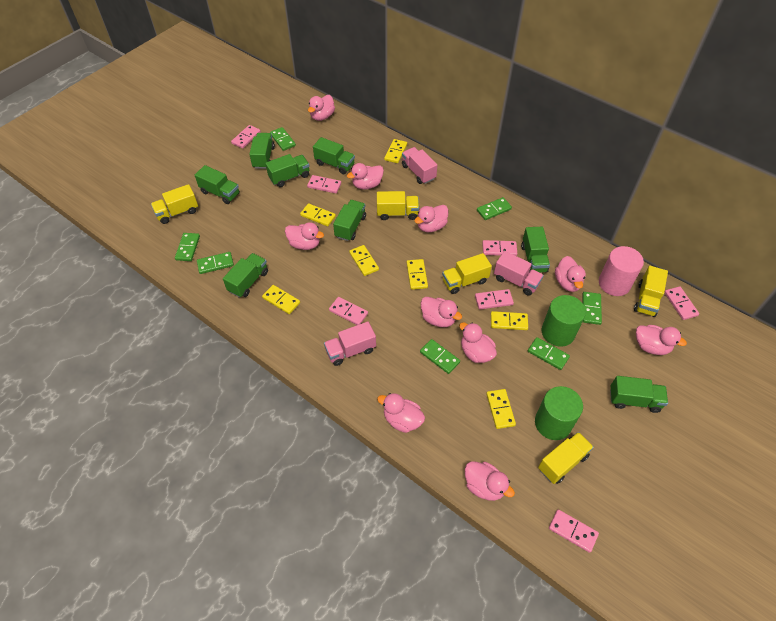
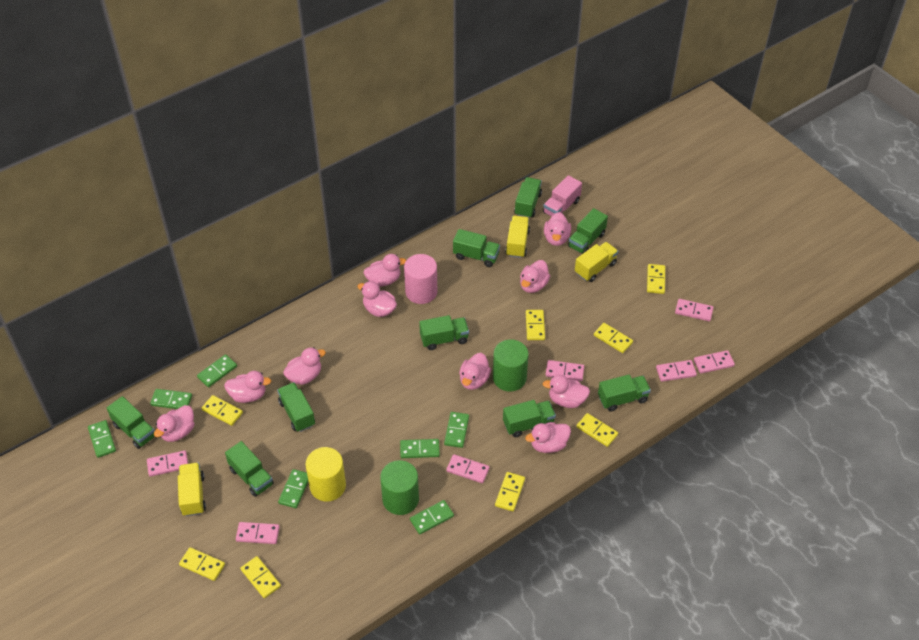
green truck: 8 -> 9
pink truck: 3 -> 1
yellow cylinder: 0 -> 1
yellow domino: 7 -> 8
yellow truck: 5 -> 3

